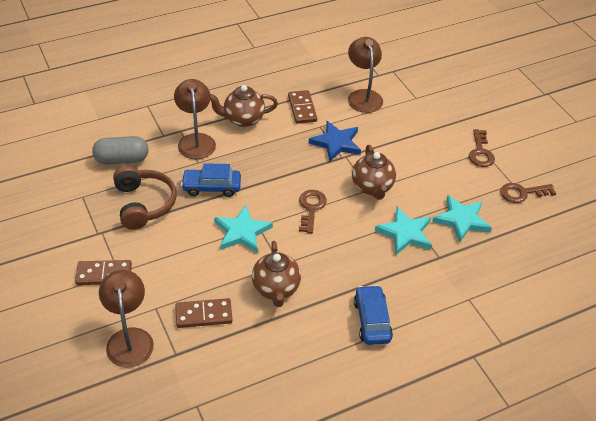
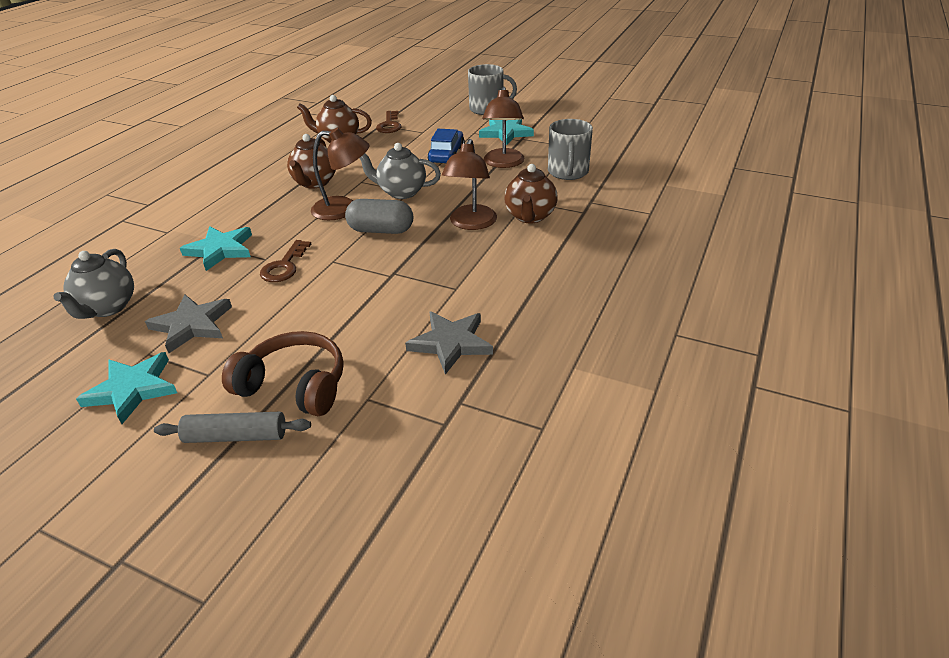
blue car: 2 -> 1
blue star: 1 -> 0
brown domino: 3 -> 0
brown key: 3 -> 2
grey mug: 0 -> 2
grey rolling pin: 0 -> 1
grey star: 0 -> 2
grey teapot: 0 -> 2

